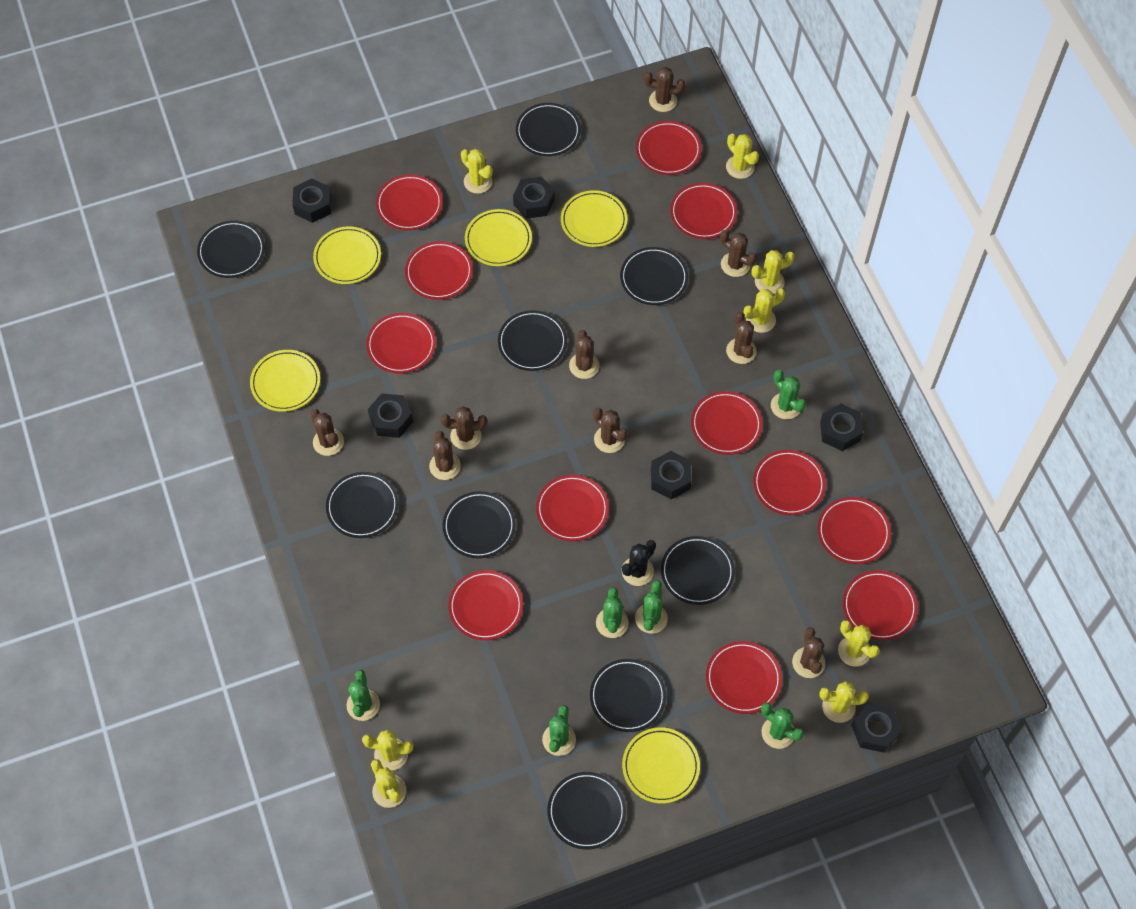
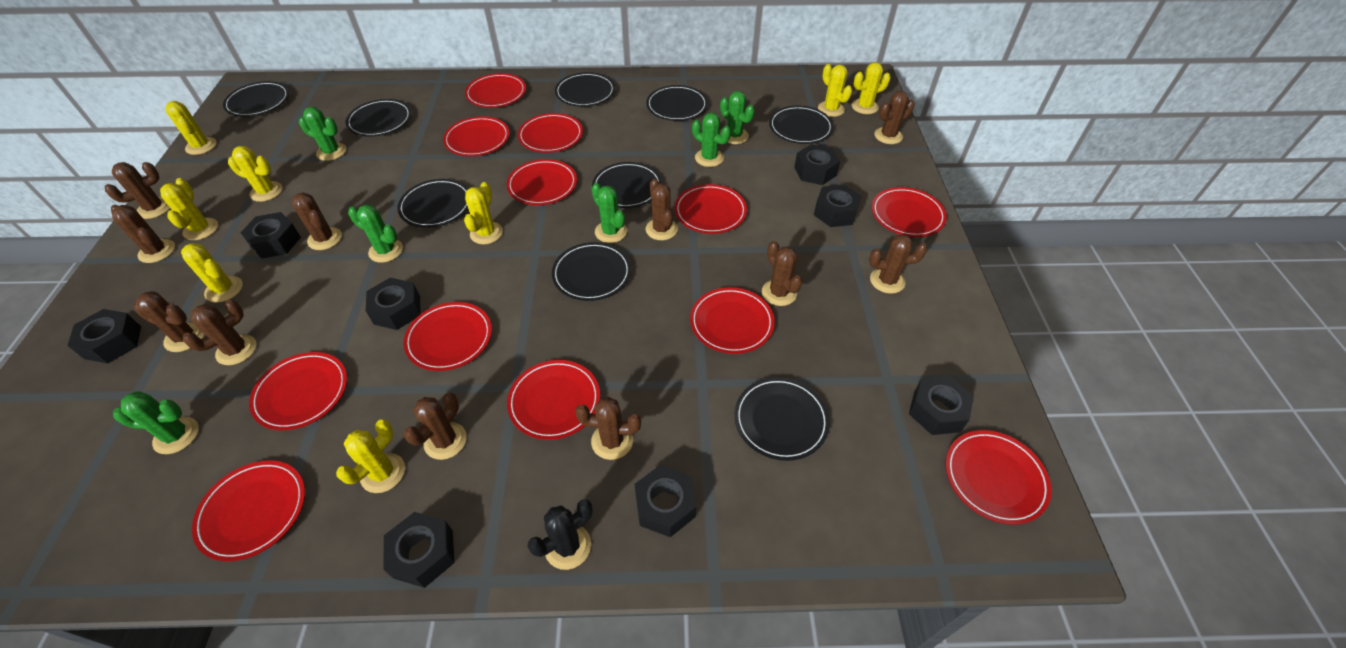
black nut: 6 -> 8
brown cactus: 9 -> 11
yellow plate: 5 -> 0

